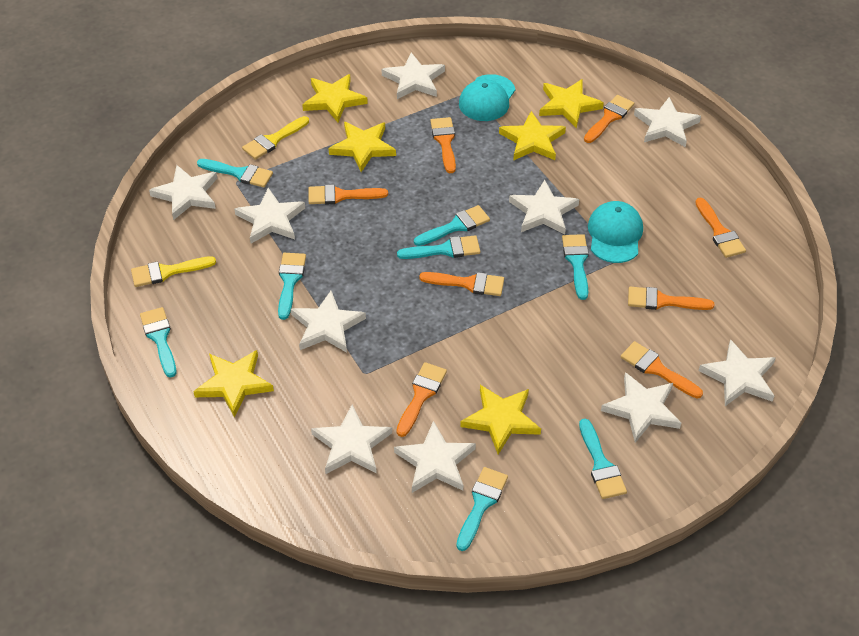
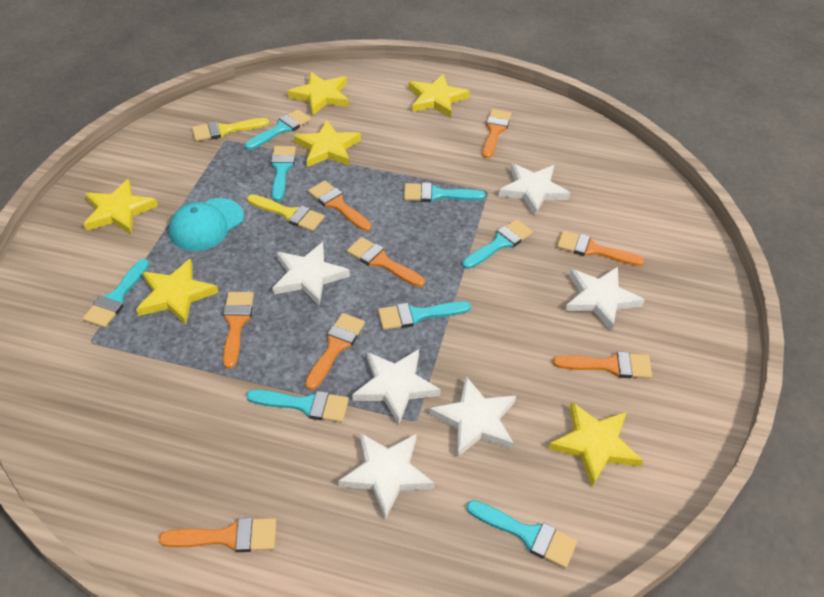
turquoise cap: 2 -> 1
white star: 10 -> 6

